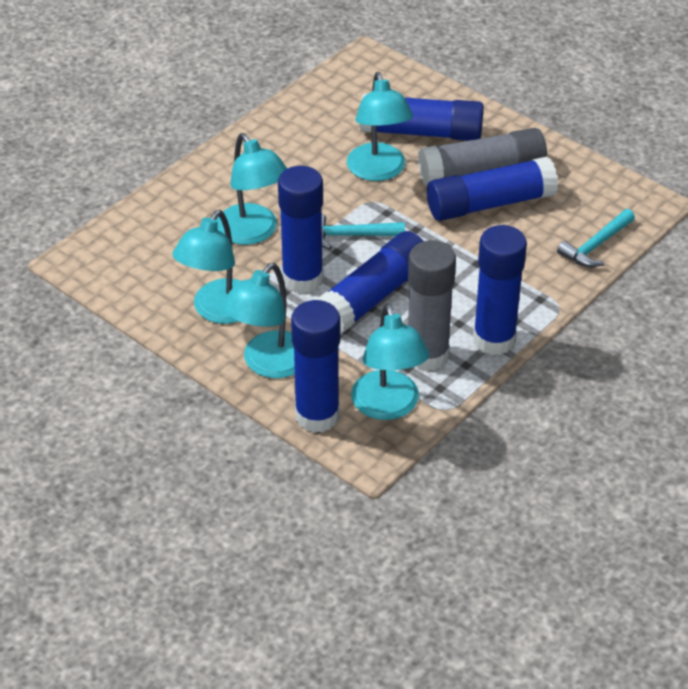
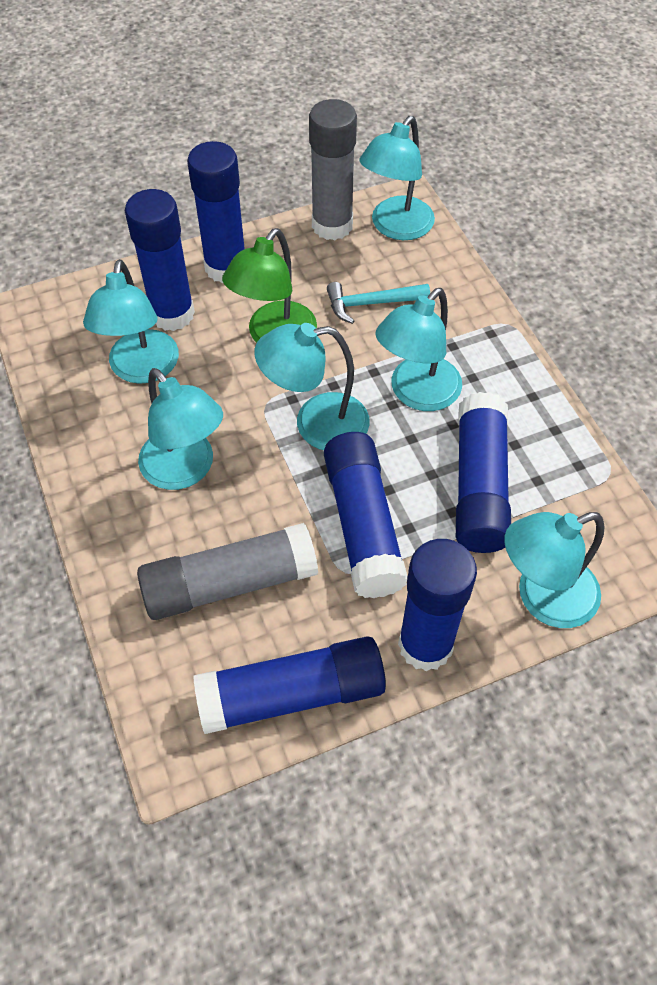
green lamp: 0 -> 1
turquoise hammer: 2 -> 1
turquoise lamp: 5 -> 6

